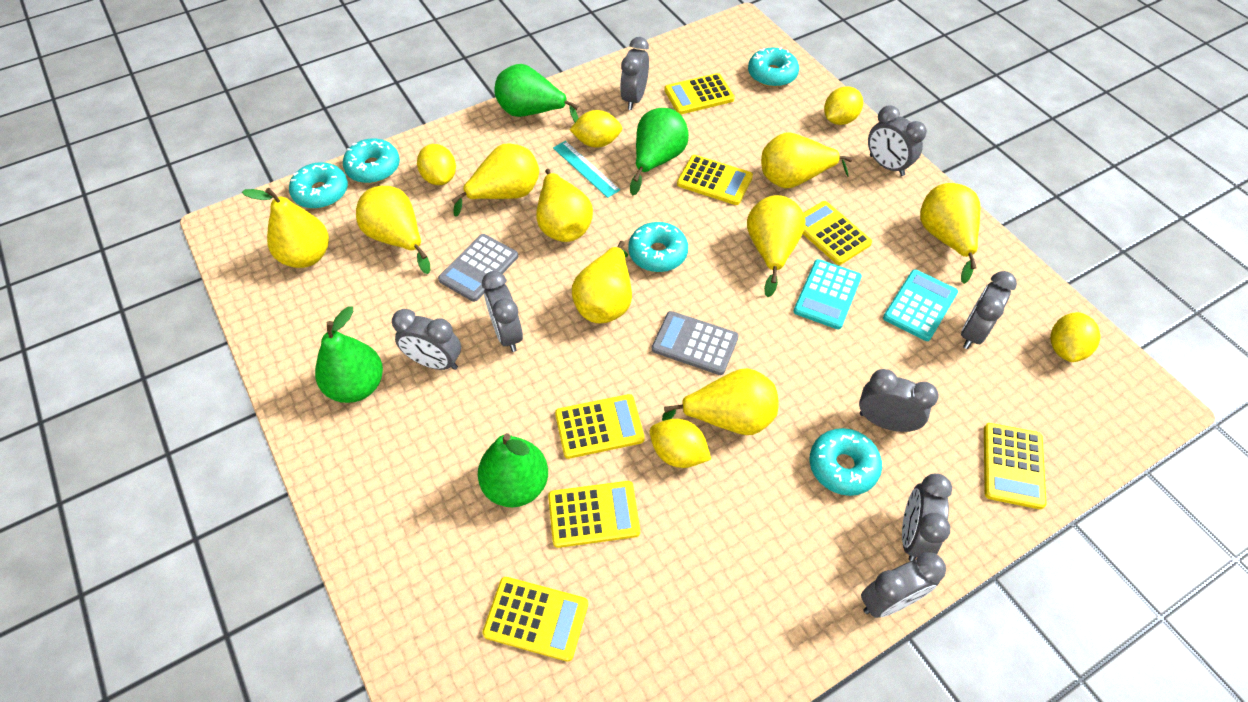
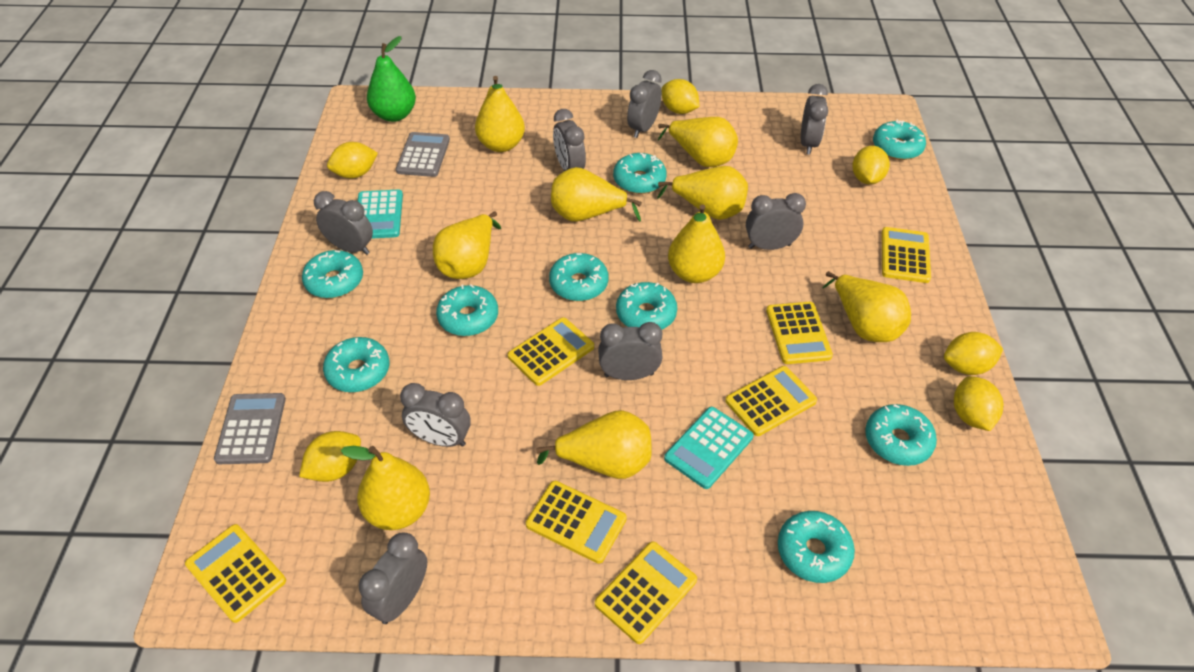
green pear: 4 -> 1
turquoise donut: 5 -> 9
turquoise ruler: 1 -> 0
yellow lemon: 5 -> 6

